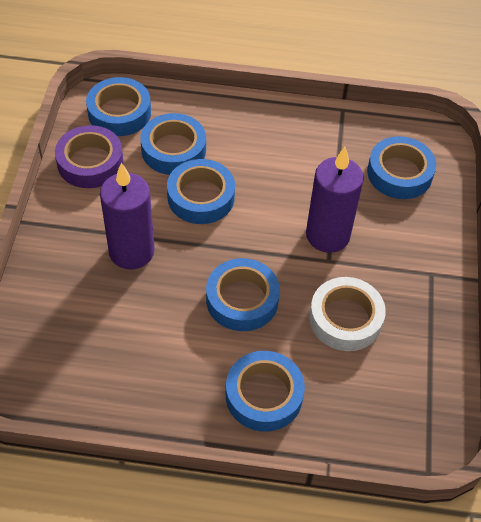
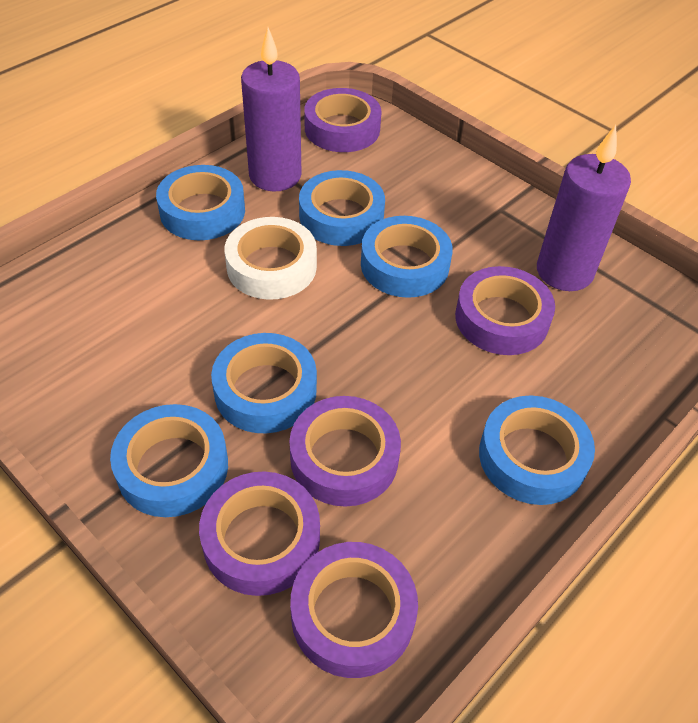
purple tape: 1 -> 5

